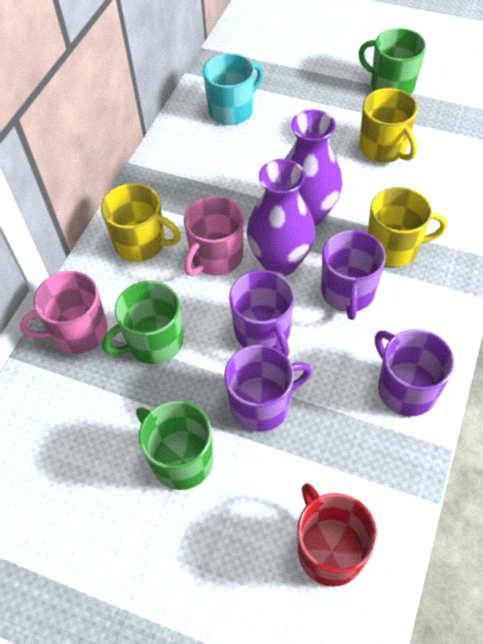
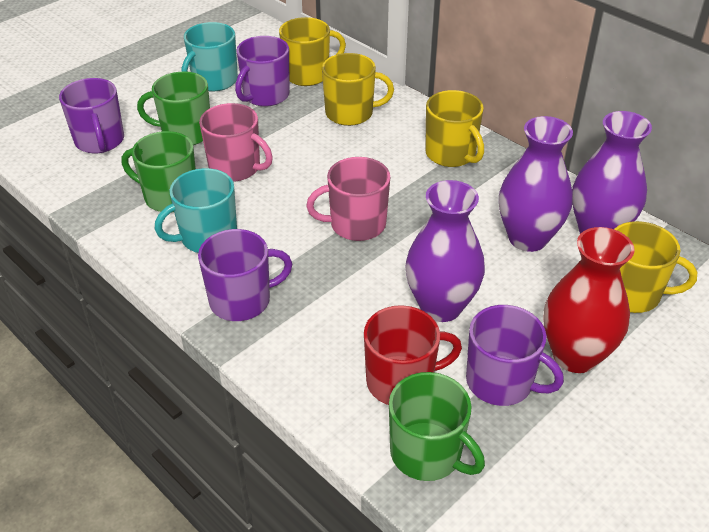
purple vase: 2 -> 3
red vase: 0 -> 1
turquoise mug: 1 -> 2
yellow mug: 3 -> 4

